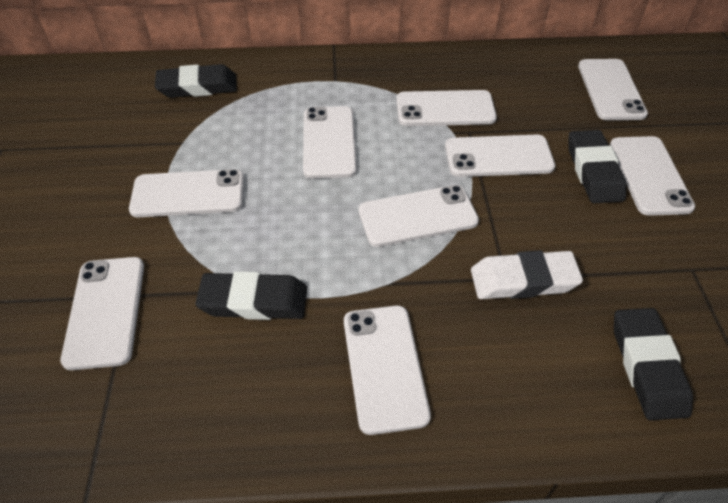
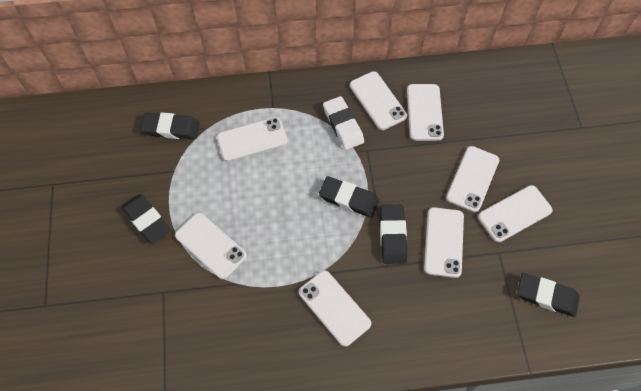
black eraser: 4 -> 5
white phone: 9 -> 8

